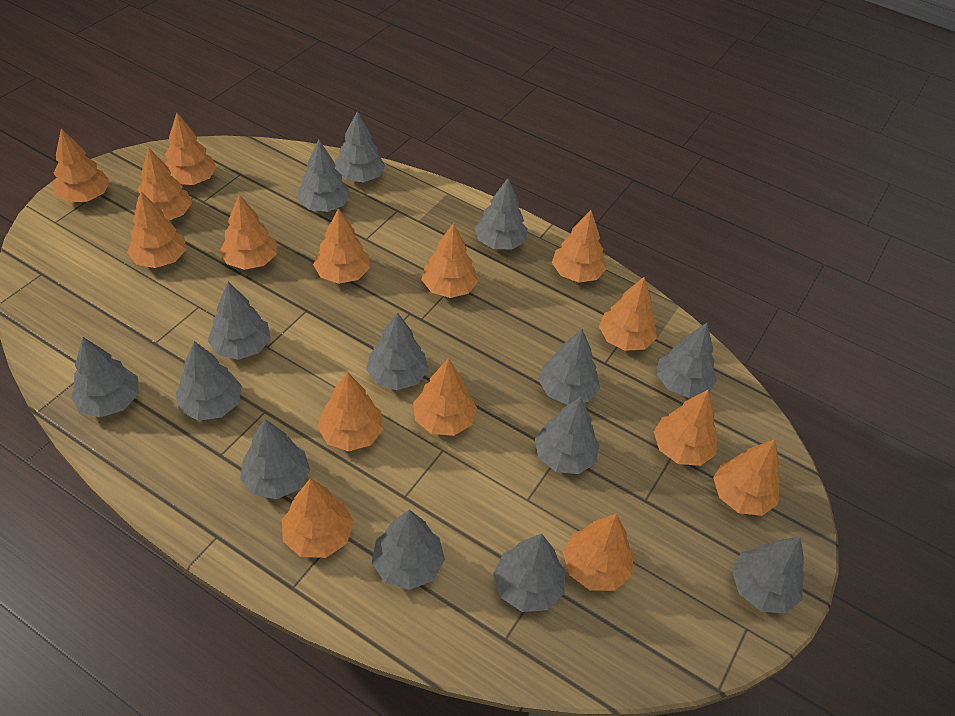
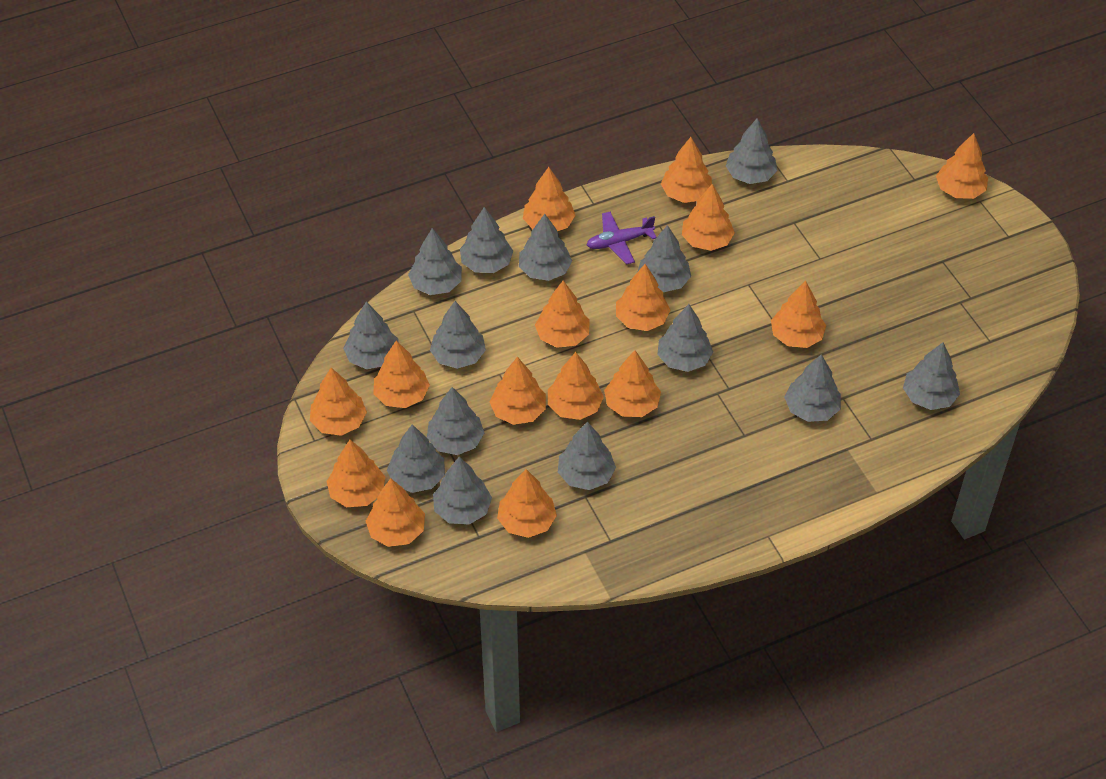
purple plane: 0 -> 1

